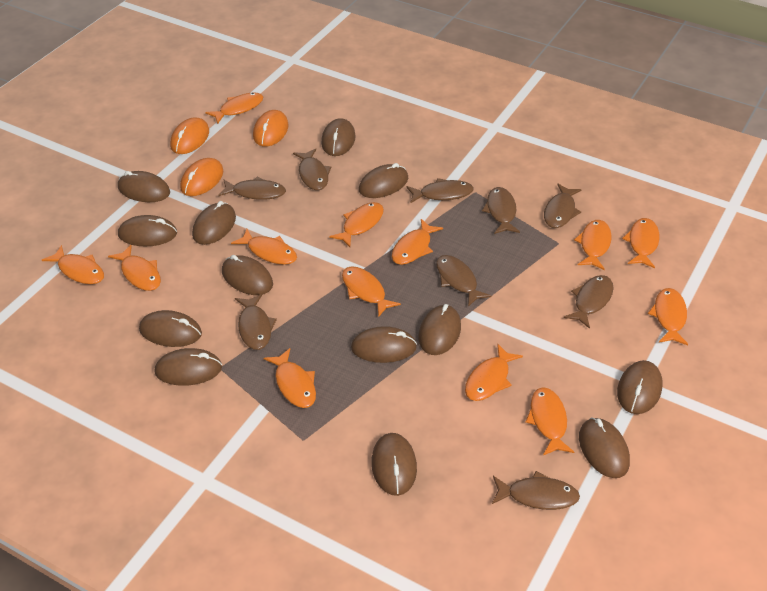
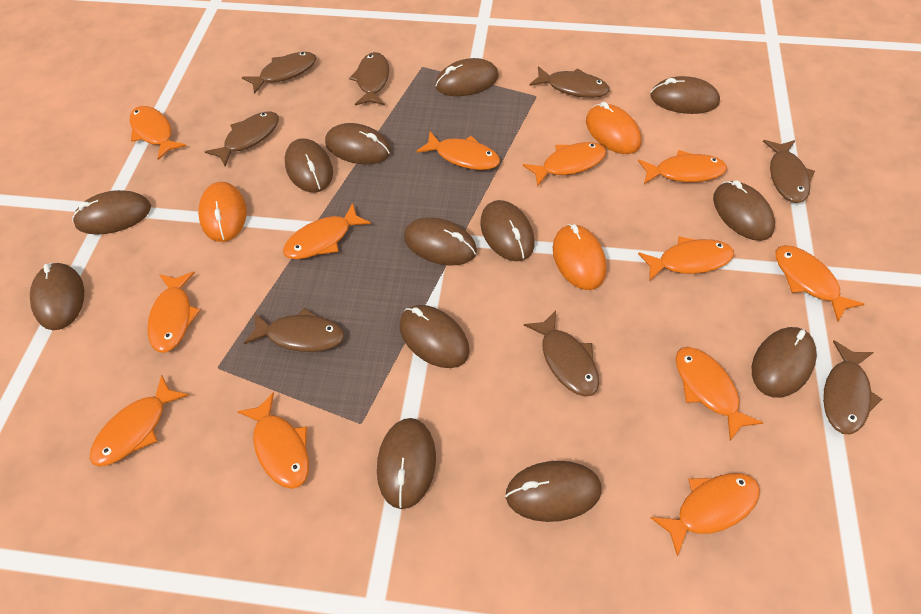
brown fish: 9 -> 8
orange fish: 13 -> 12

